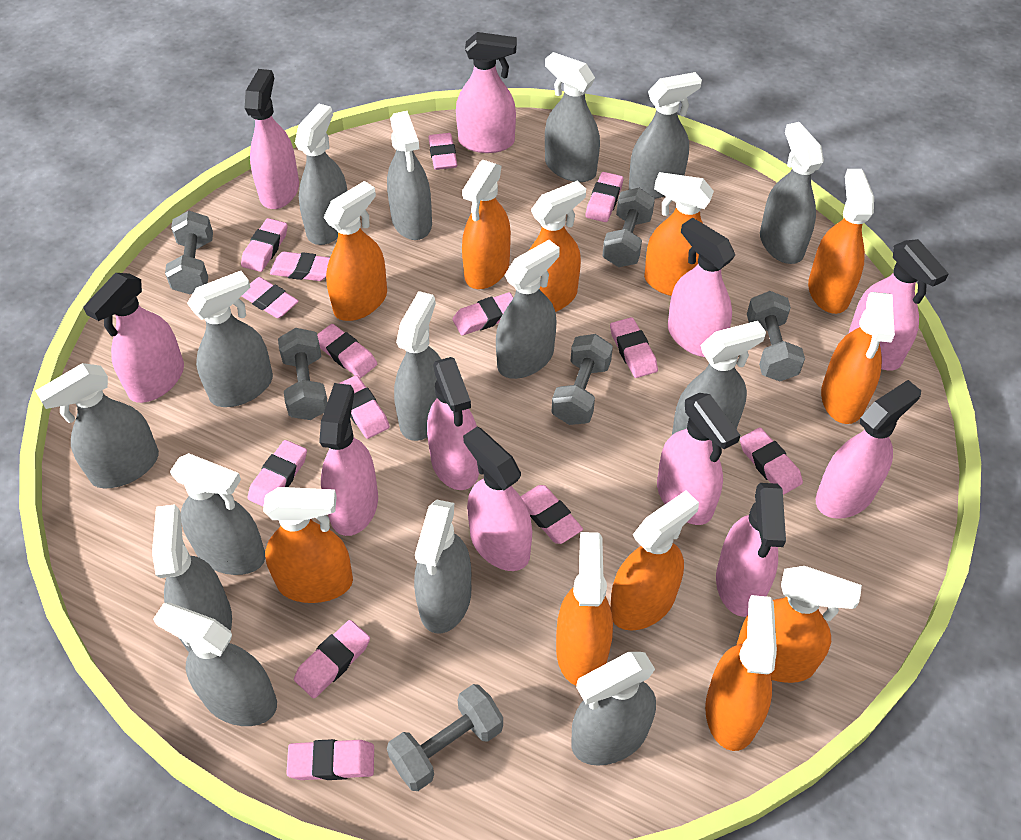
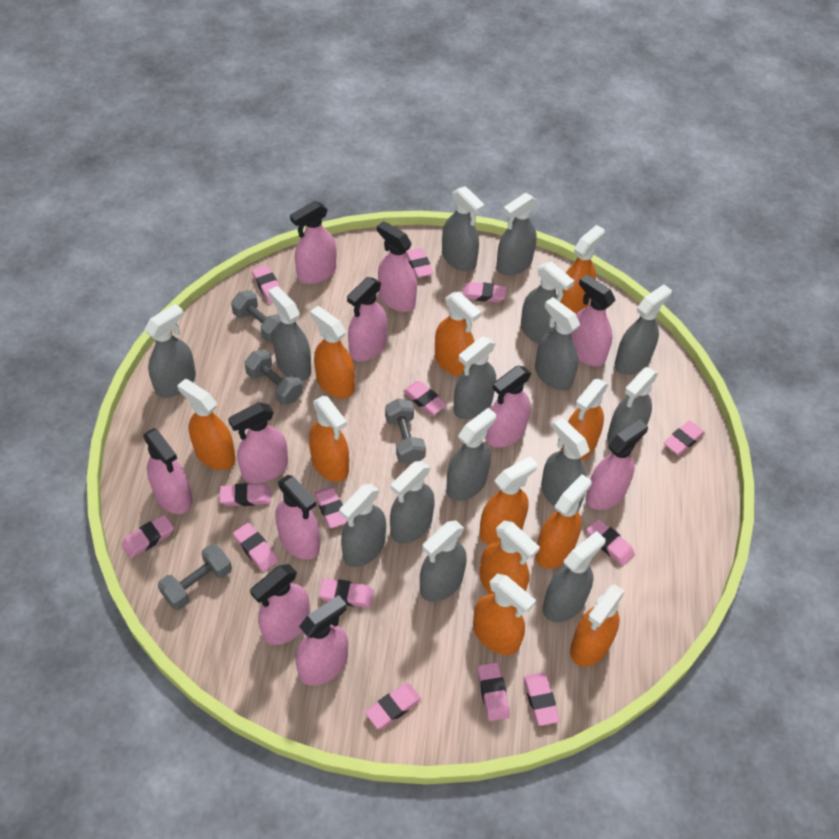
grey dumbbell: 6 -> 4

